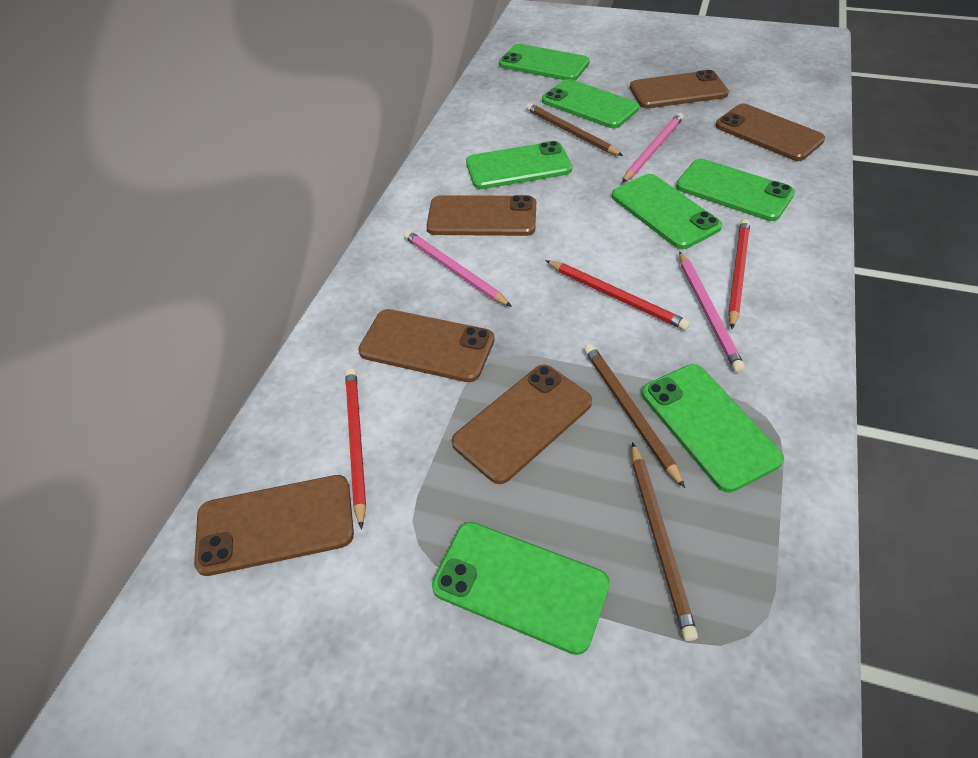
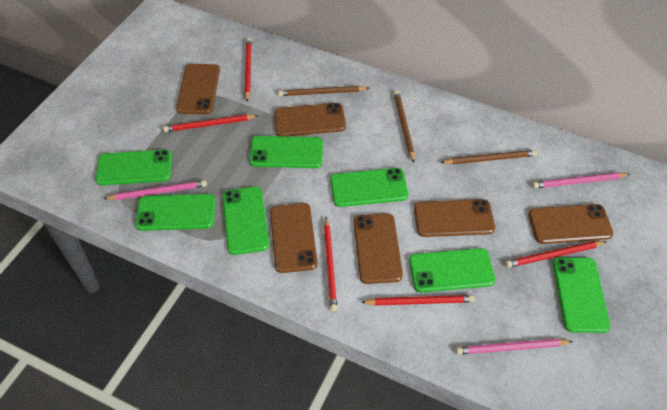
red pencil: 3 -> 5

